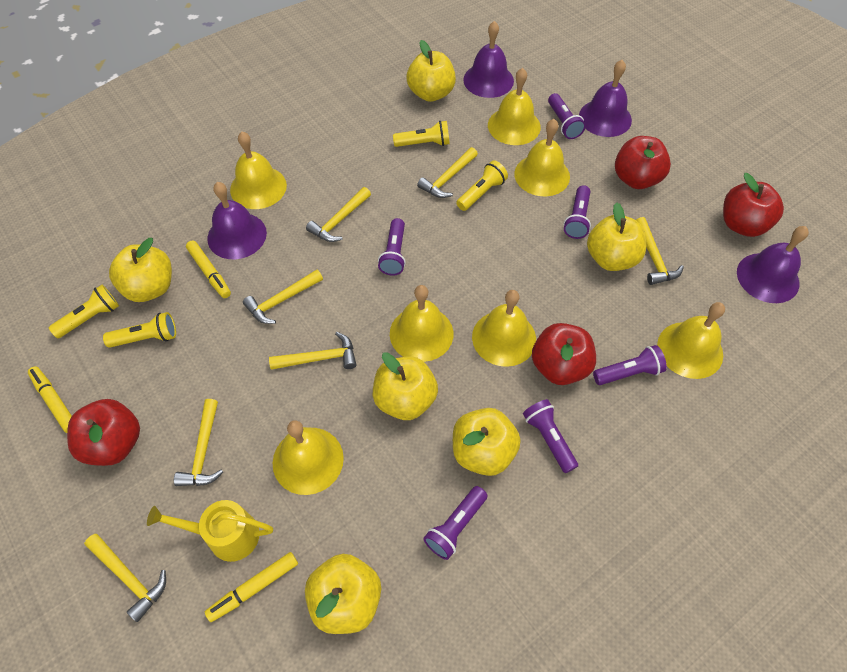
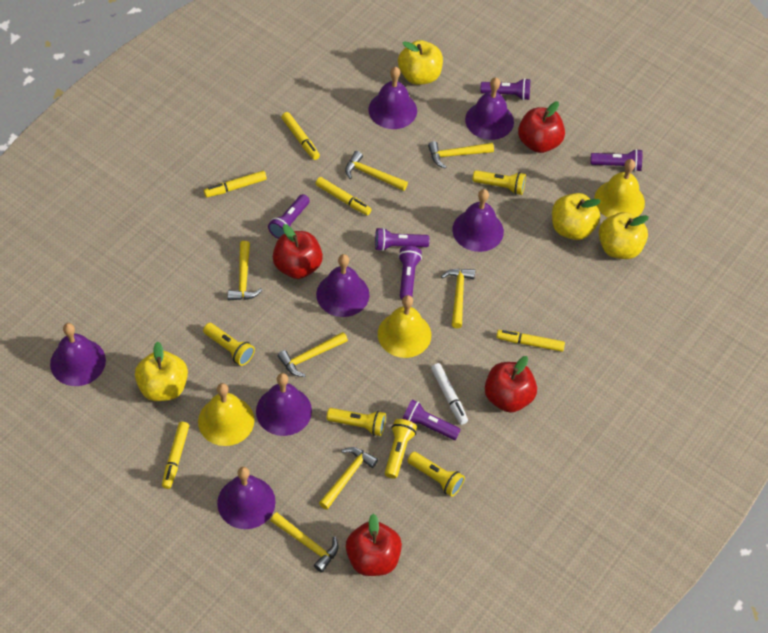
purple bell: 4 -> 7
white marker: 0 -> 1
yellow apple: 6 -> 4
yellow bell: 7 -> 3
yellow flashlight: 4 -> 5
yellow marker: 3 -> 5
yellow watering can: 1 -> 0

